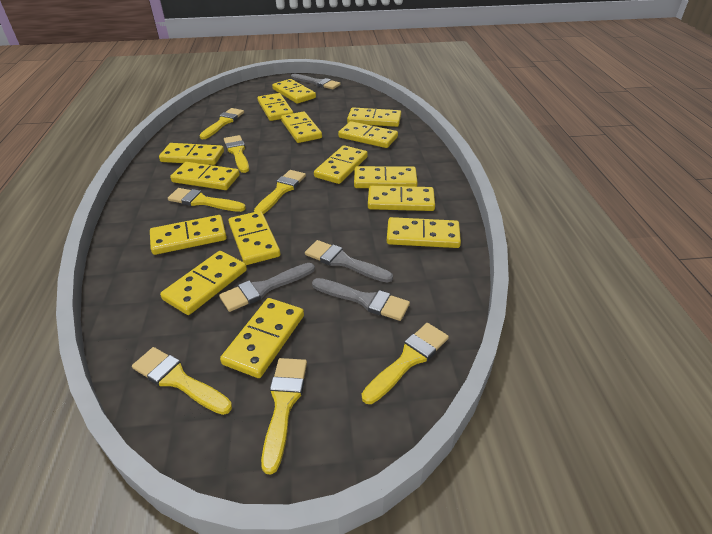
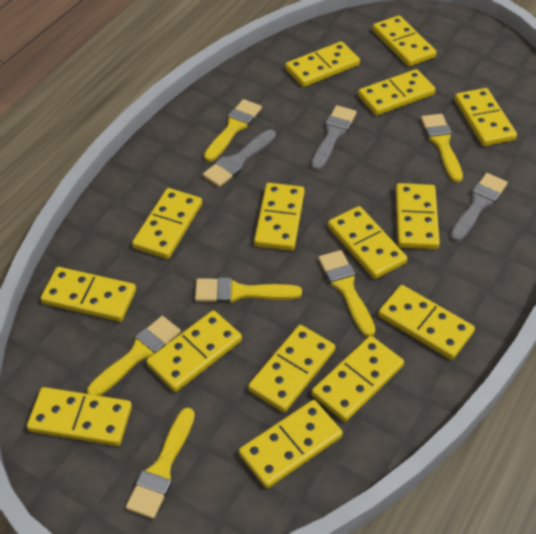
grey brush: 4 -> 3
yellow brush: 7 -> 6

